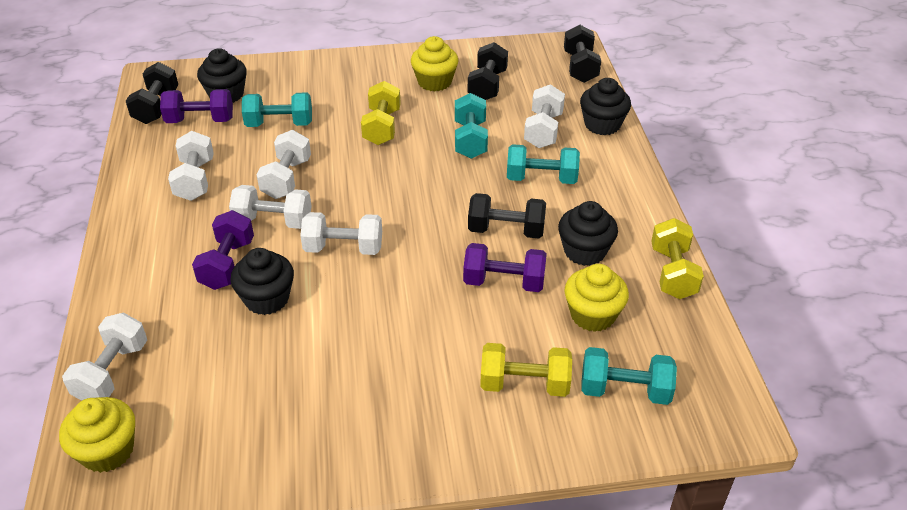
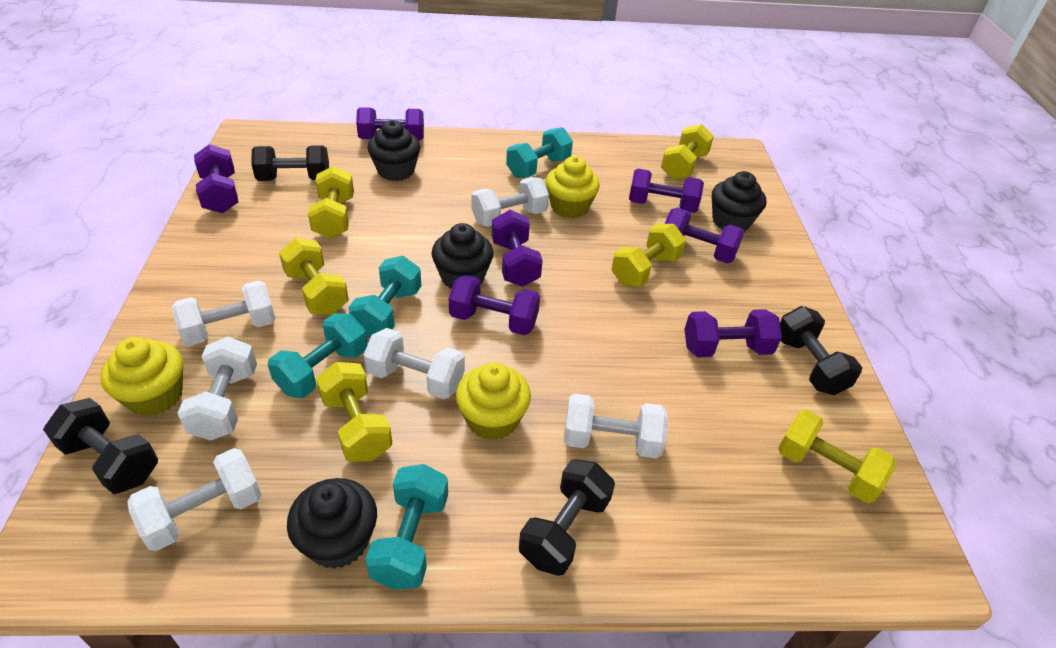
purple dumbbell: 3 -> 7
yellow dumbbell: 3 -> 6

